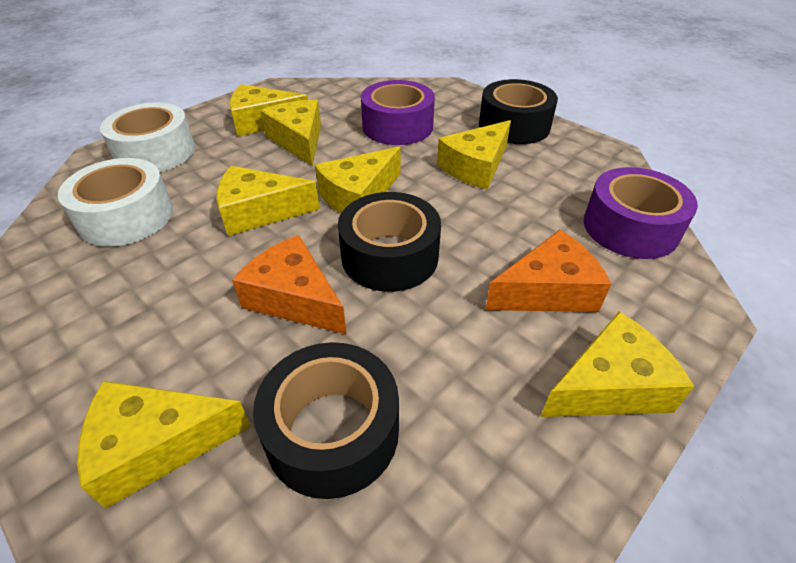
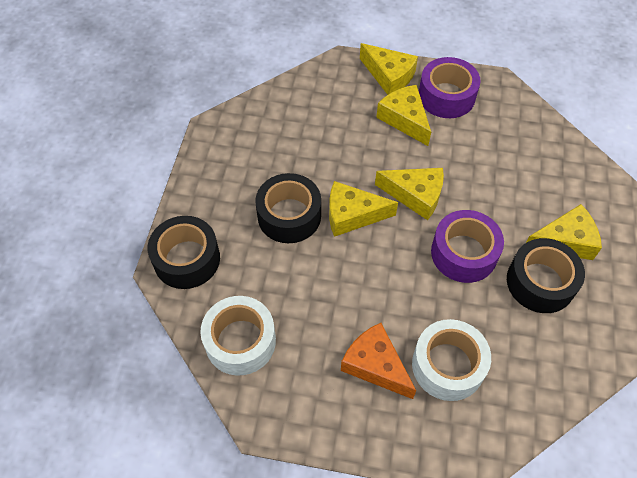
orange cheese: 2 -> 1
yellow cheese: 7 -> 5

